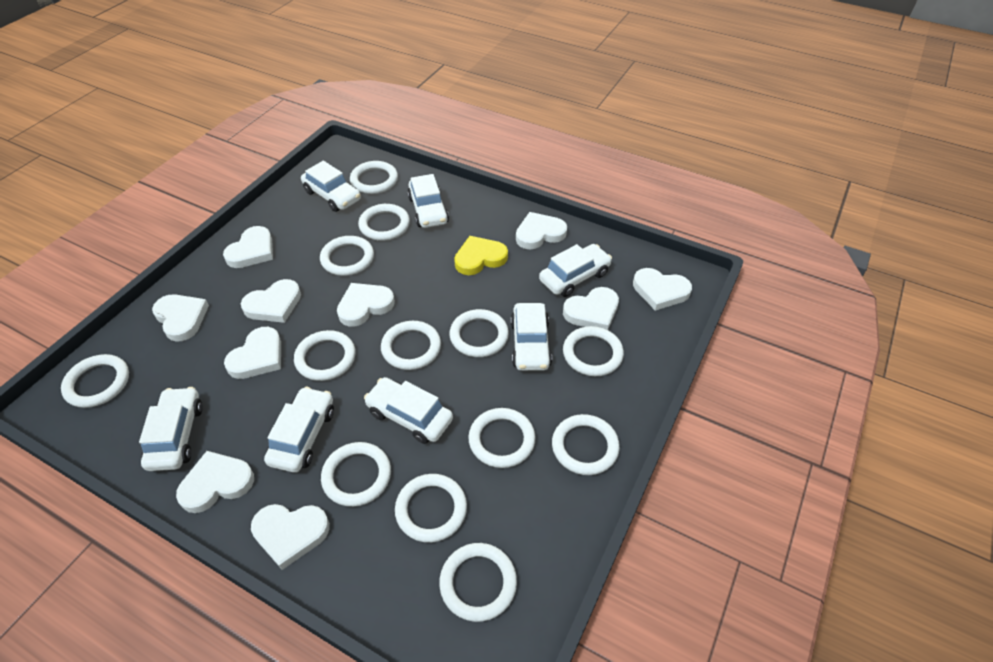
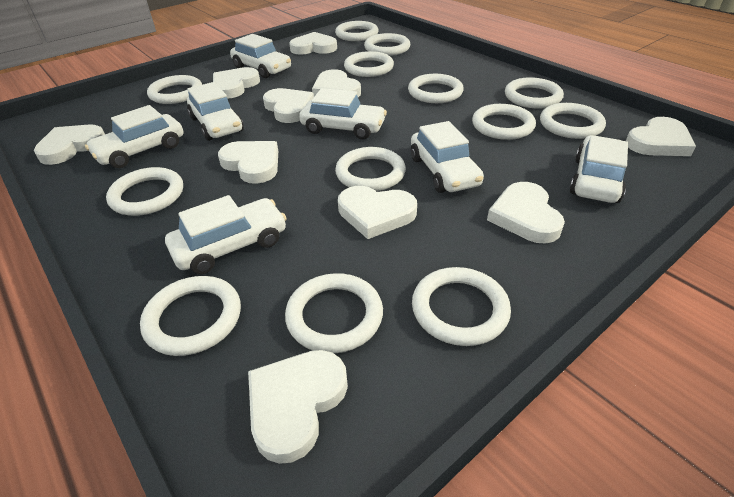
yellow heart: 1 -> 0

